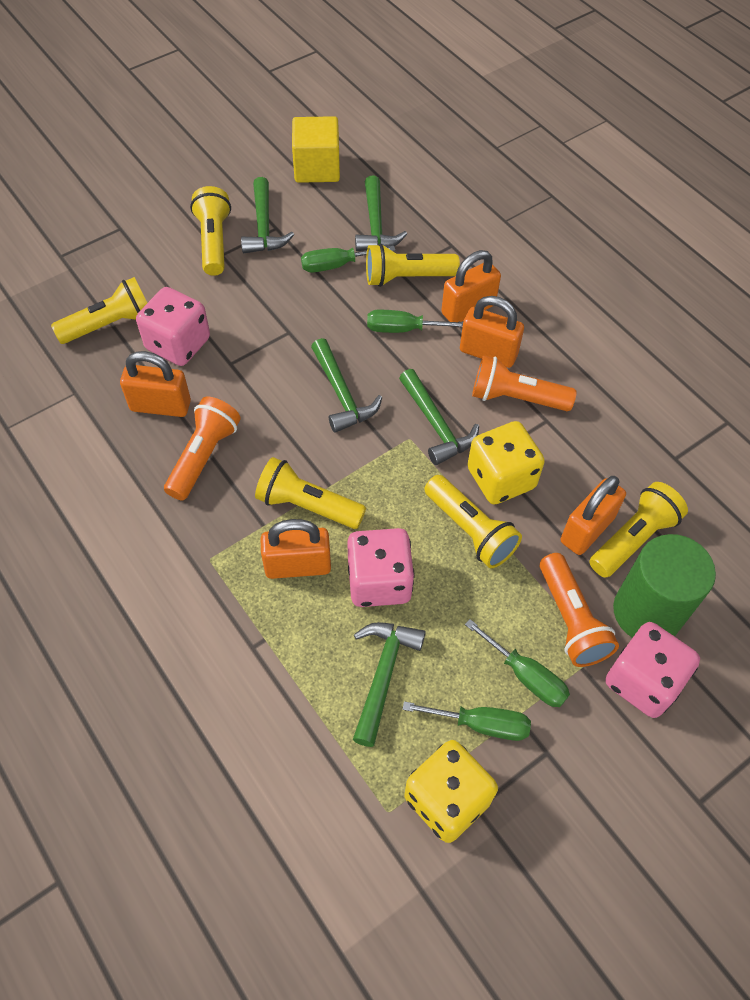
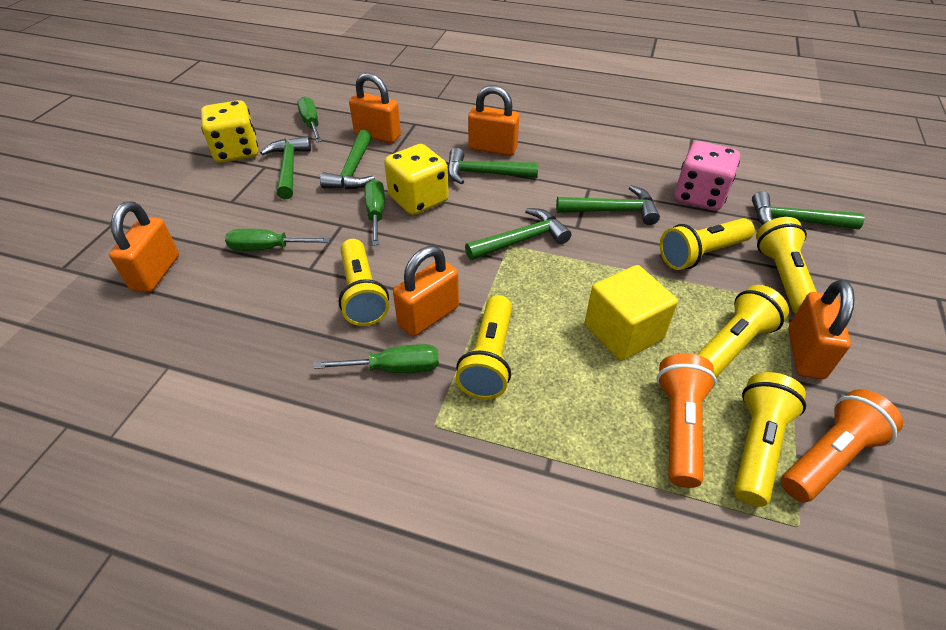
green cylinder: 1 -> 0
green hammer: 5 -> 6
orange flashlight: 3 -> 2
pink dice: 3 -> 1

